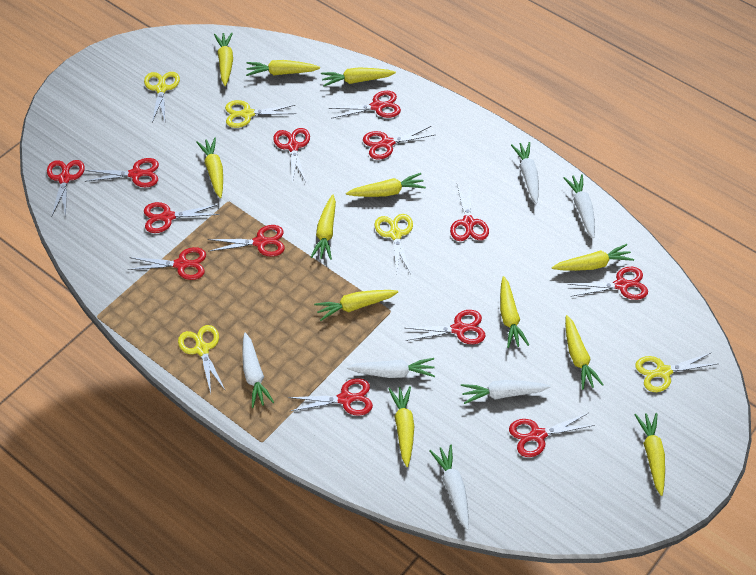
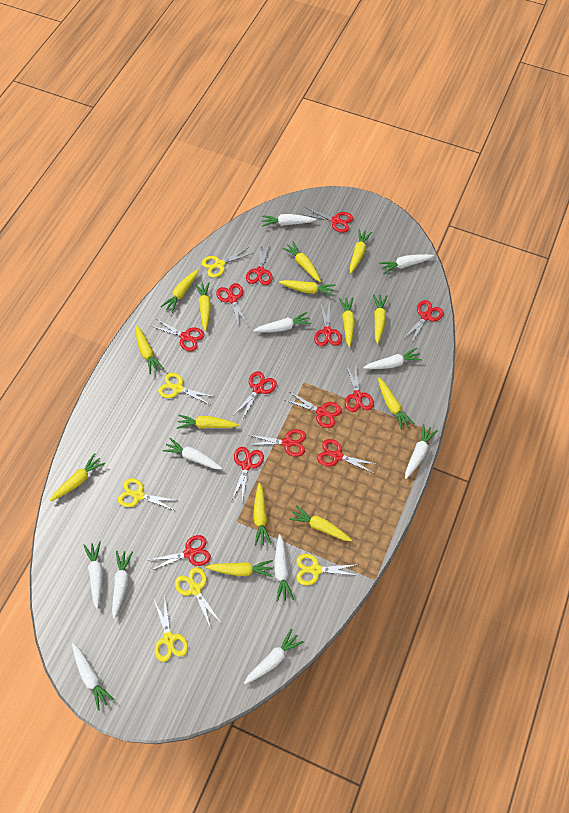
white carrot: 6 -> 11
yellow carrot: 12 -> 14
yellow scissors: 5 -> 6

